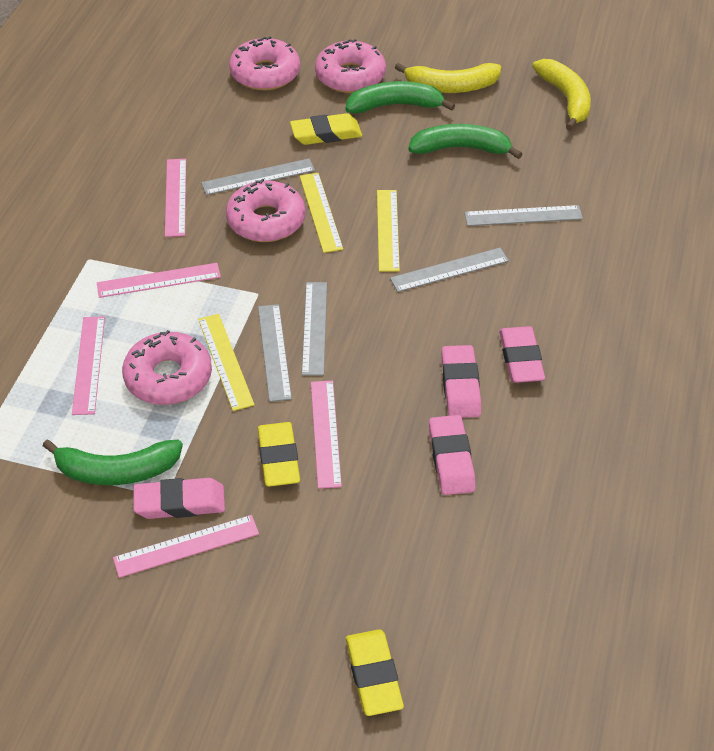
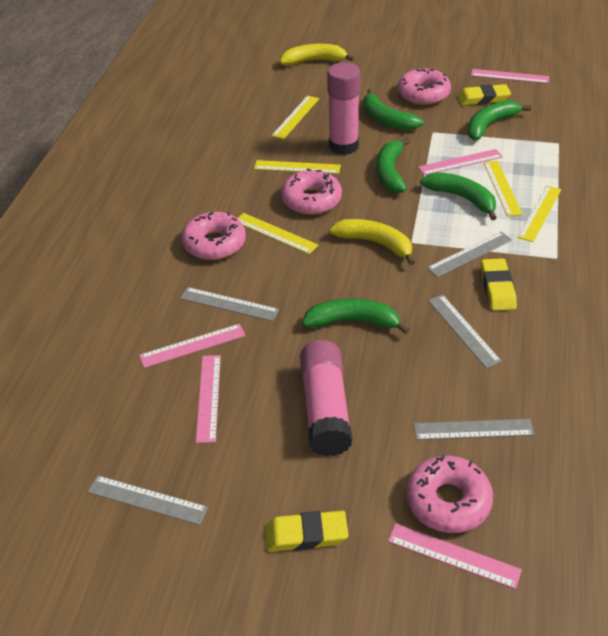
green banana: 3 -> 5
pink eraser: 4 -> 0
pink glue stick: 0 -> 2
yellow ruler: 3 -> 5

